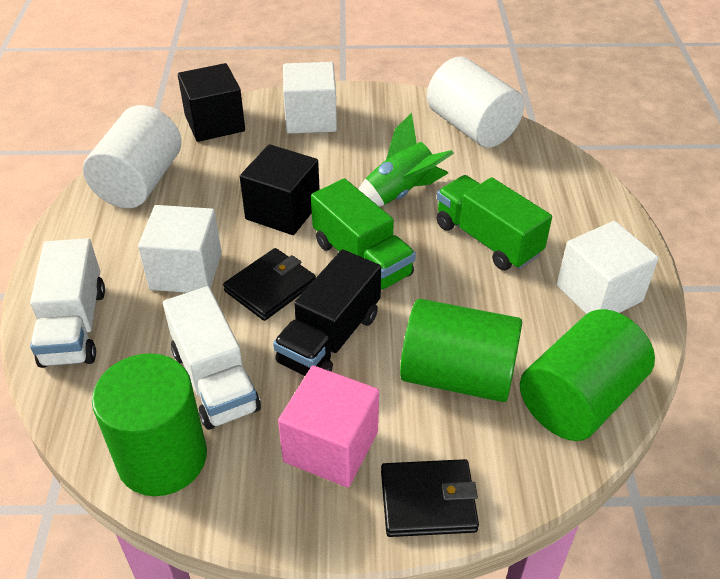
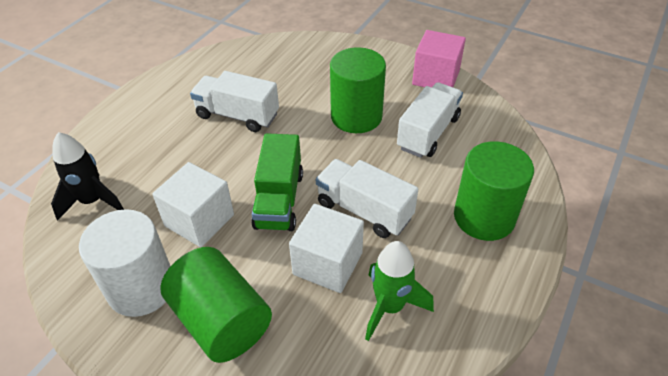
black cube: 2 -> 0
black rocket: 0 -> 1
black truck: 1 -> 0
black wallet: 2 -> 0
green truck: 2 -> 1
white cube: 3 -> 2
white cylinder: 2 -> 1
white truck: 2 -> 3

